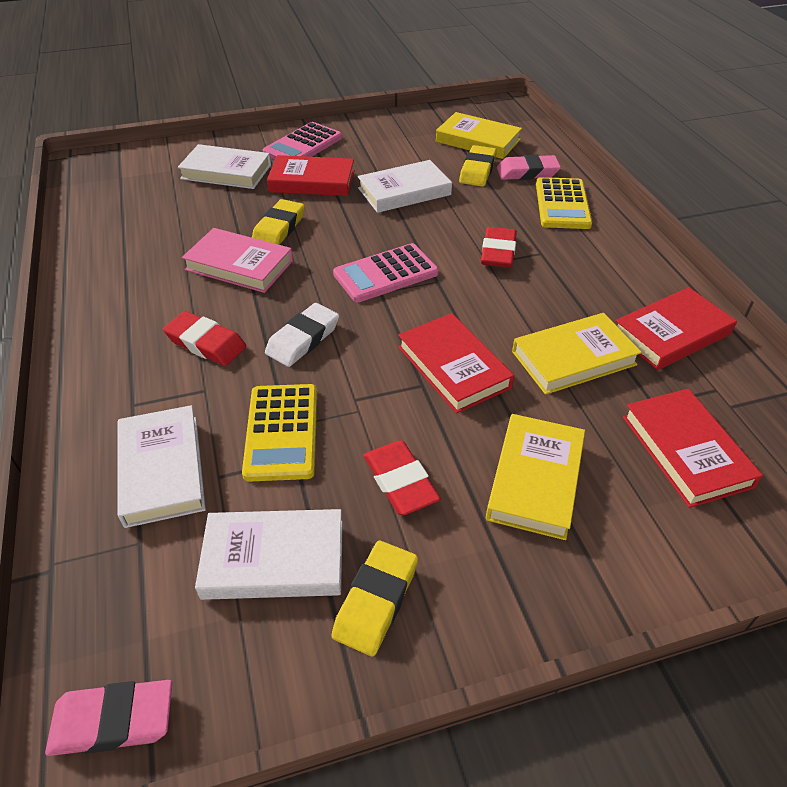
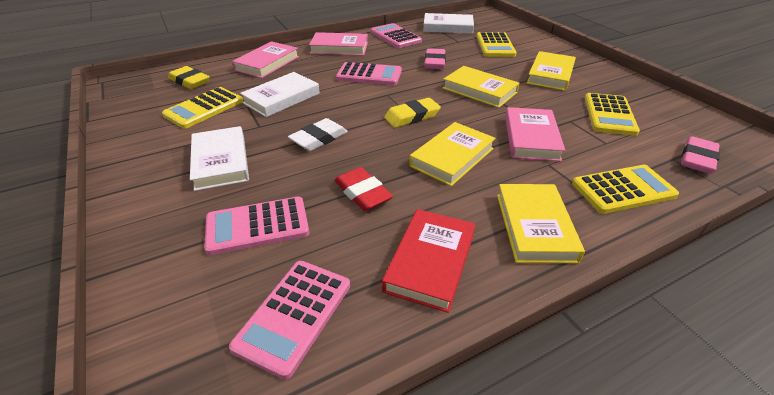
pink book: 1 -> 3
pink calculator: 2 -> 4
red book: 4 -> 1
red eraser: 3 -> 1
white book: 4 -> 3
yellow book: 3 -> 4
yellow calculator: 2 -> 4
yellow eraser: 3 -> 2

